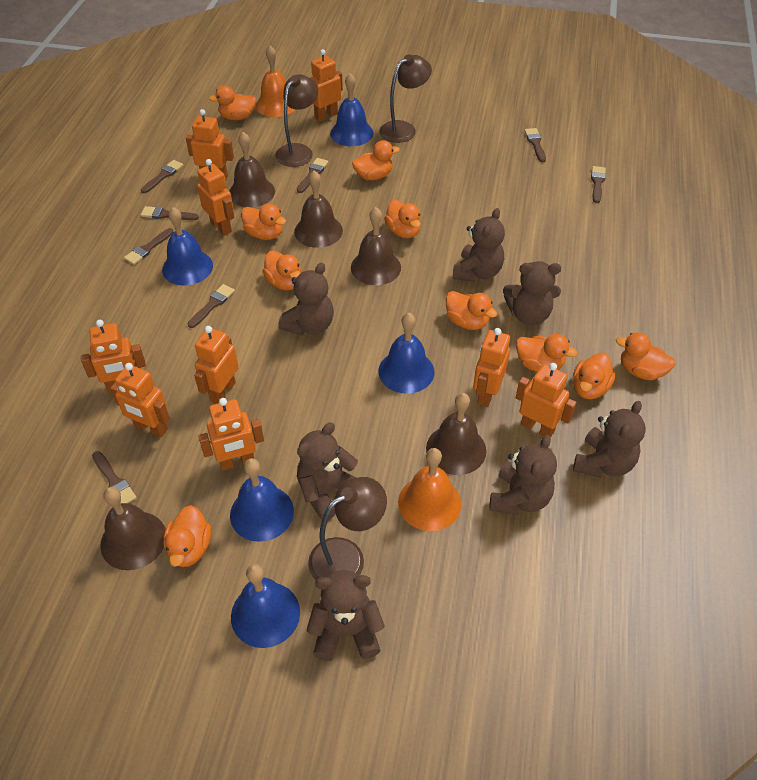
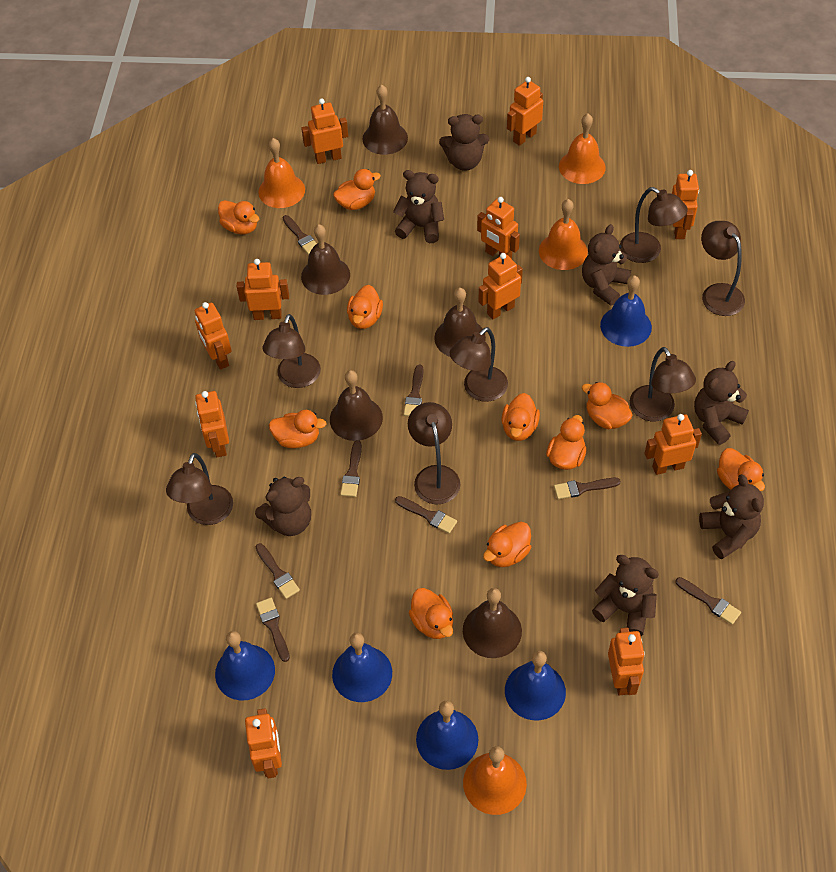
brown lamp: 3 -> 7
orange bell: 2 -> 4
orange robot: 9 -> 11

